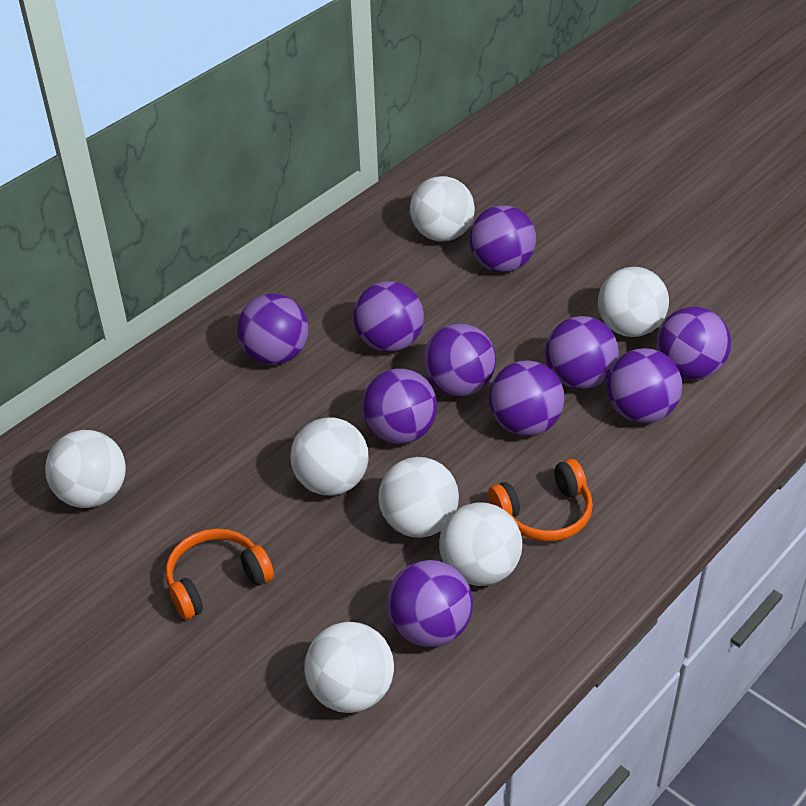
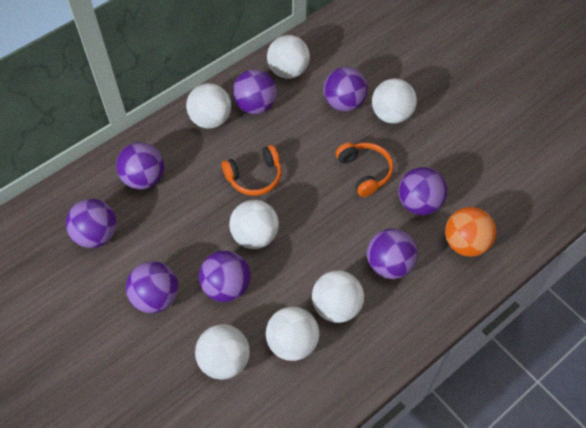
orange ball: 0 -> 1
purple ball: 10 -> 8

